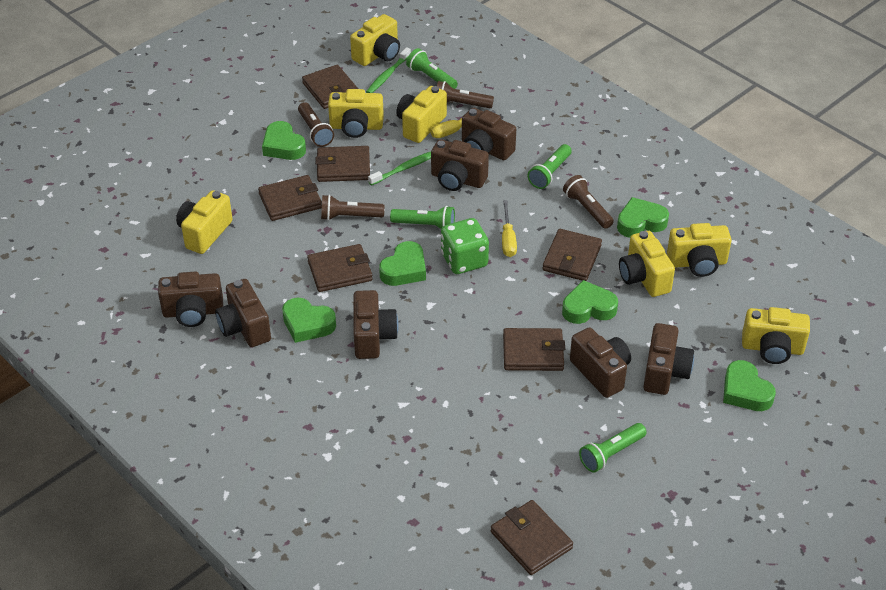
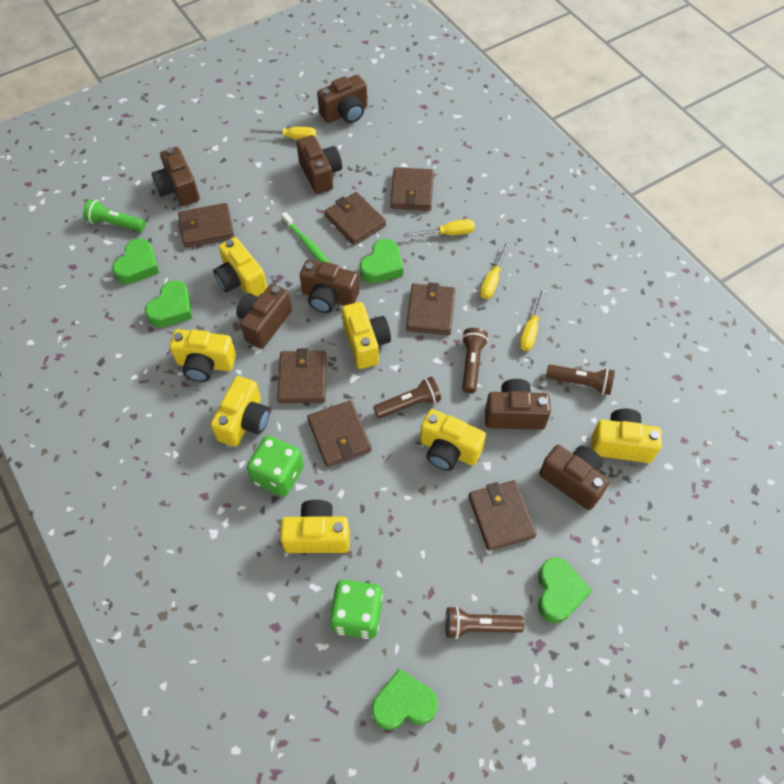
green dice: 1 -> 2
green flashlight: 4 -> 1
green heart: 6 -> 5
green toothbrush: 2 -> 1
yellow screwdriver: 2 -> 4

